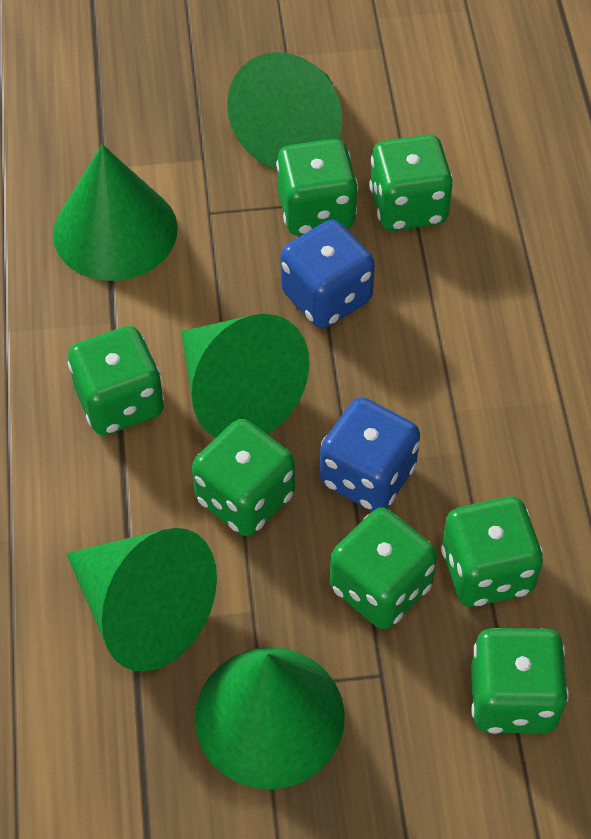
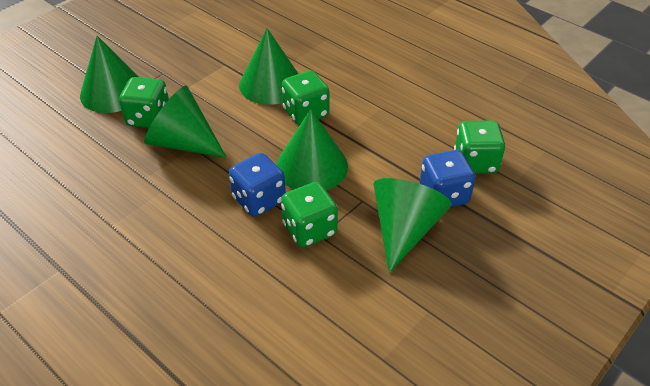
green dice: 7 -> 4

